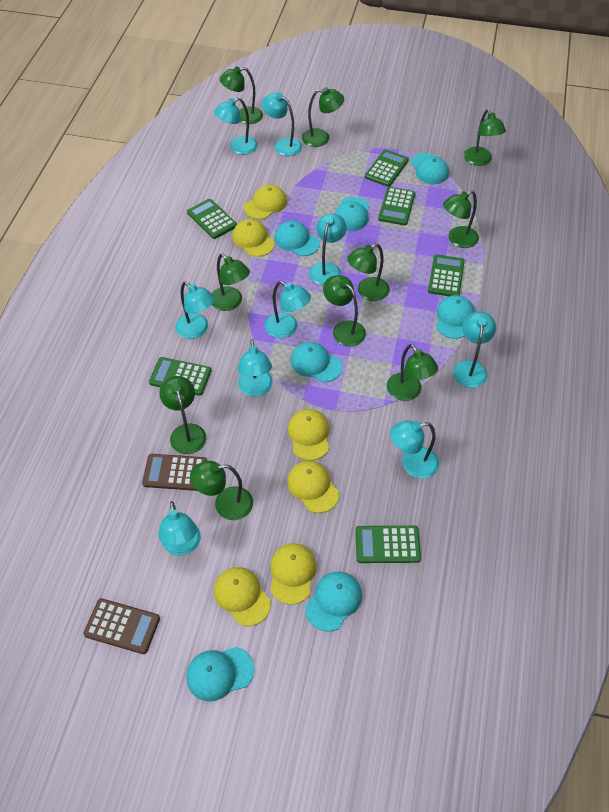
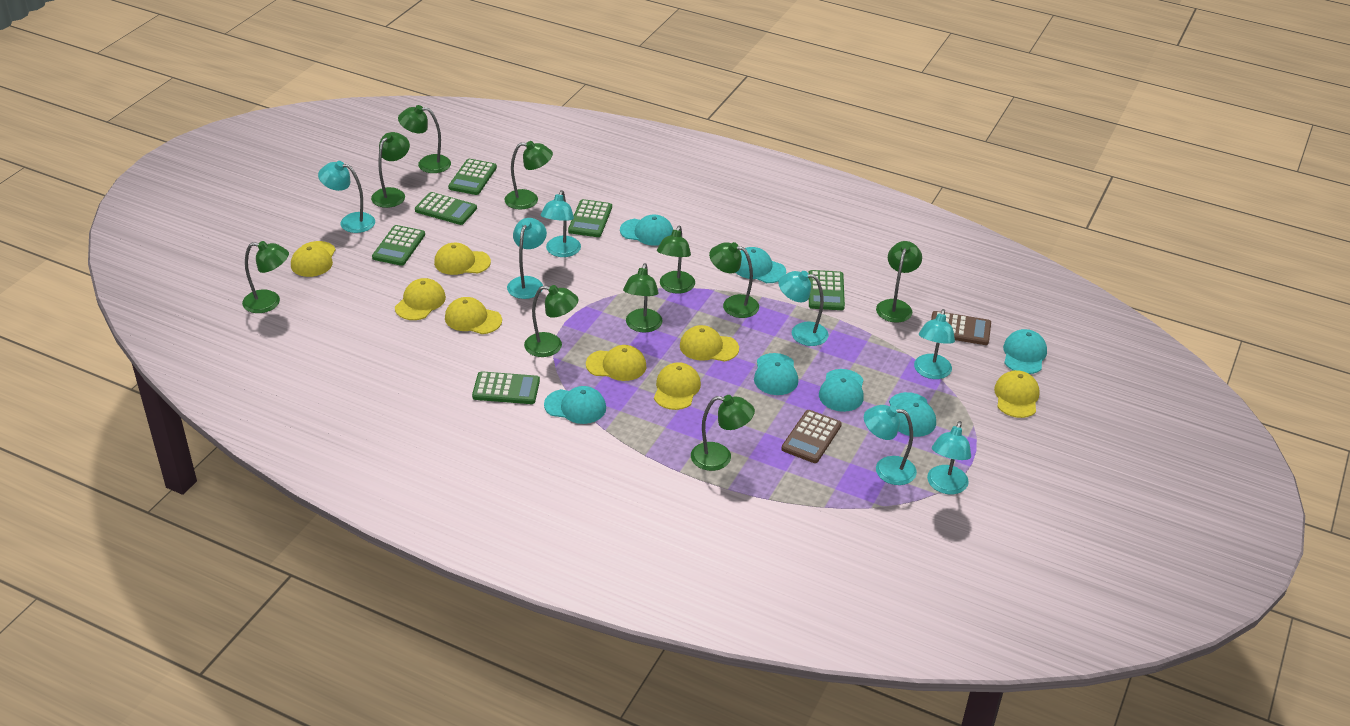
turquoise lamp: 9 -> 7
yellow cap: 6 -> 8

